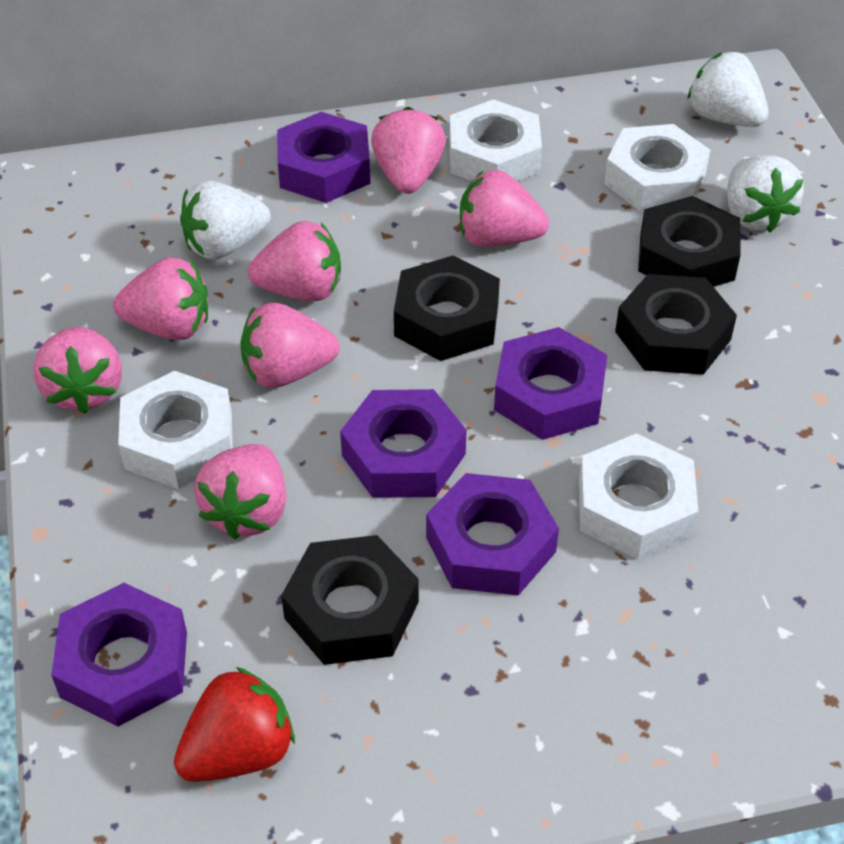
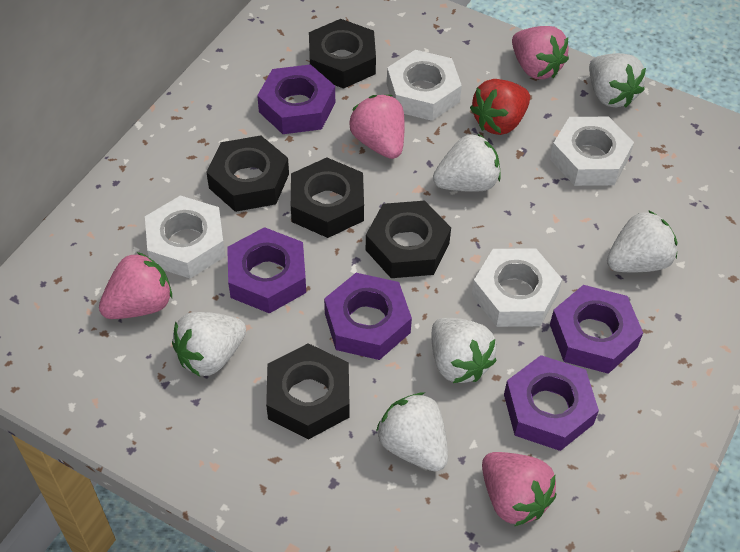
black nut: 4 -> 5
pink strawberry: 7 -> 4
white strawberry: 3 -> 6

